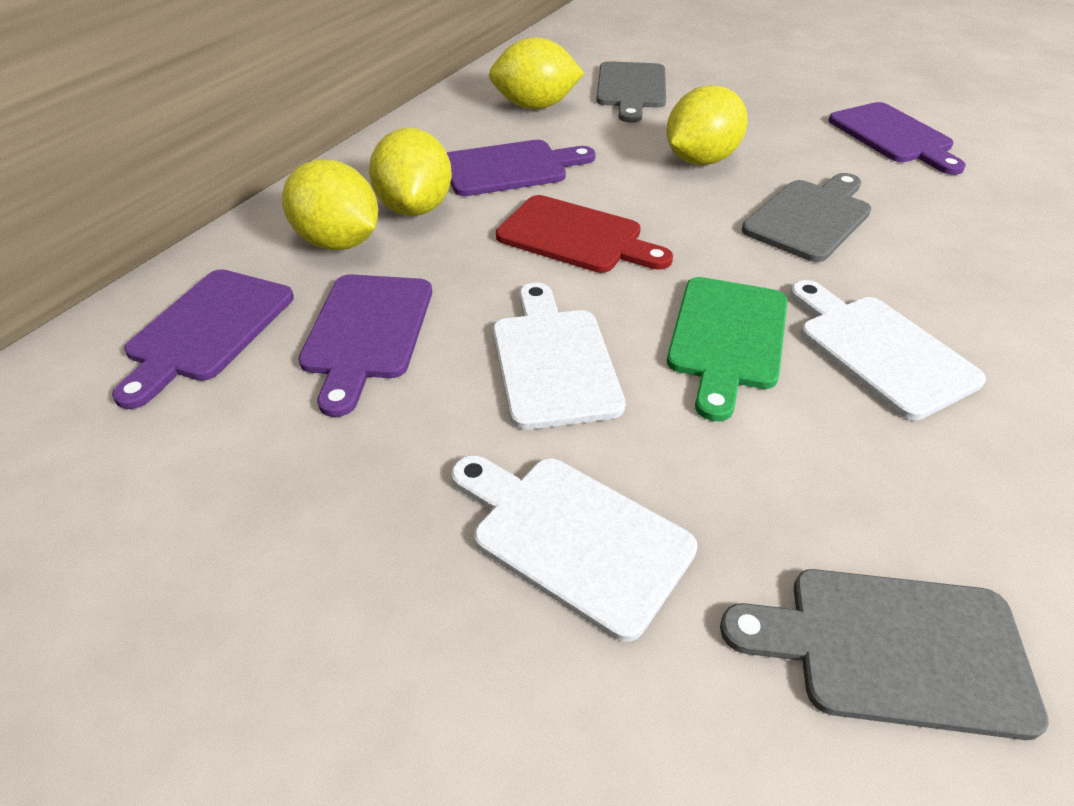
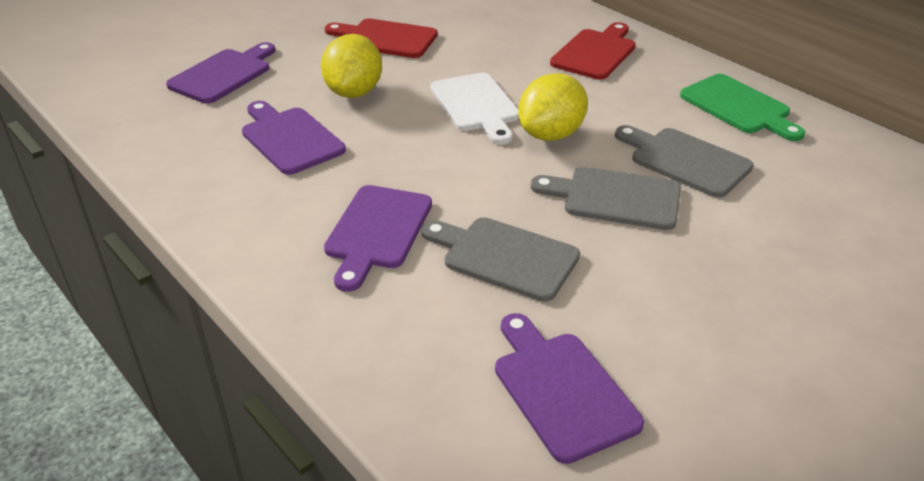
red cutting board: 1 -> 2
white cutting board: 3 -> 1
yellow lemon: 4 -> 2

